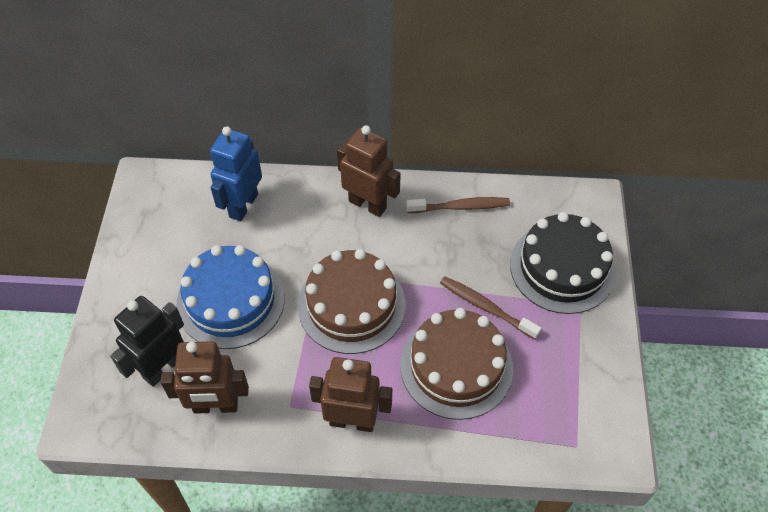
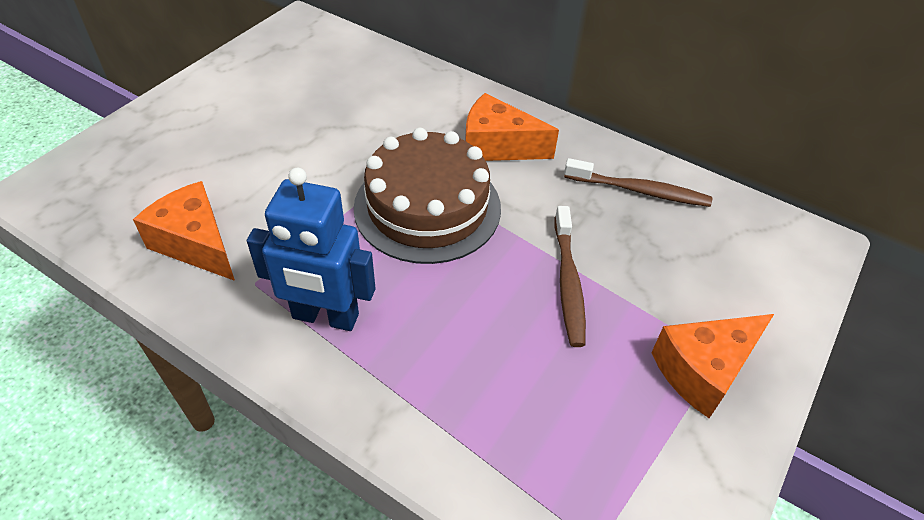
black cake: 1 -> 0
black robot: 1 -> 0
blue cake: 1 -> 0
brown cake: 2 -> 1
brown robot: 3 -> 0
orange cheese: 0 -> 3

